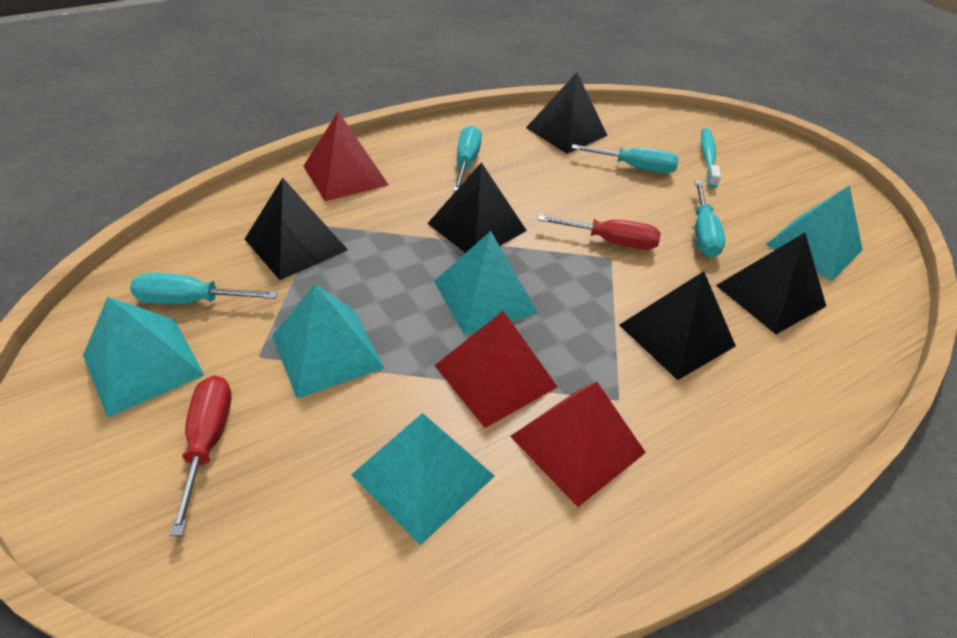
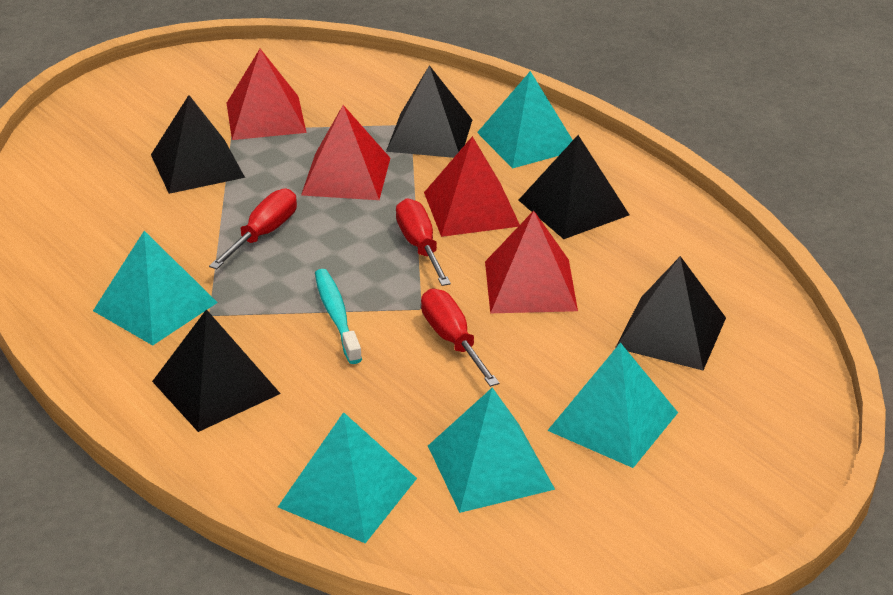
red pyramid: 3 -> 4
red screwdriver: 2 -> 3
turquoise screwdriver: 4 -> 0

